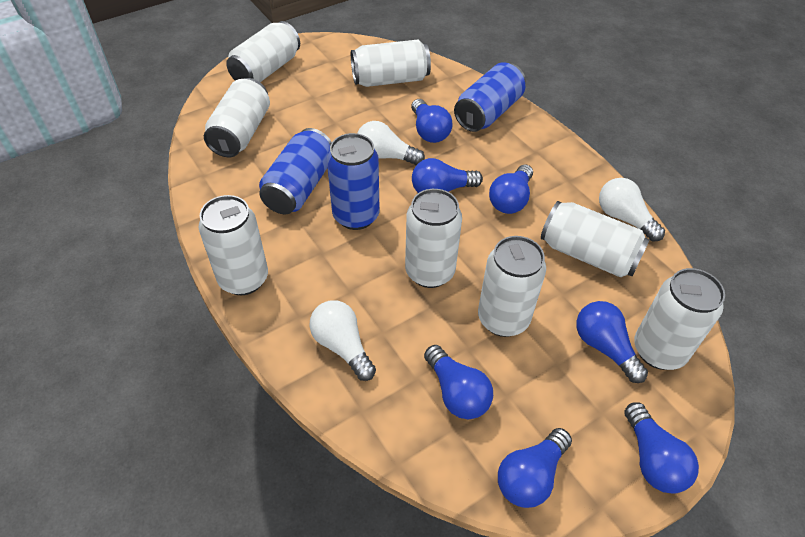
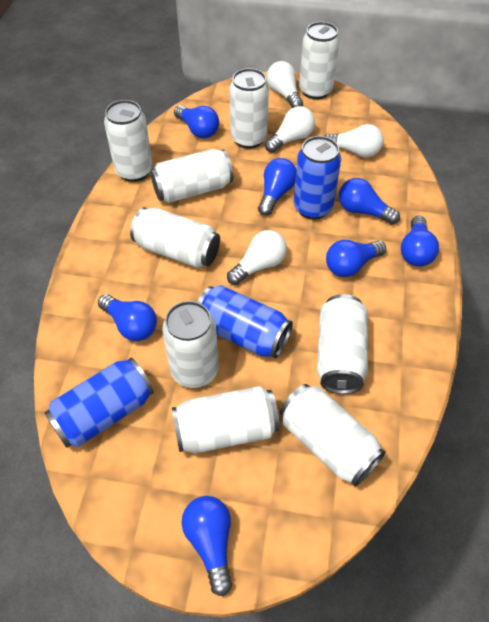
white can: 8 -> 9
white light bulb: 3 -> 4

